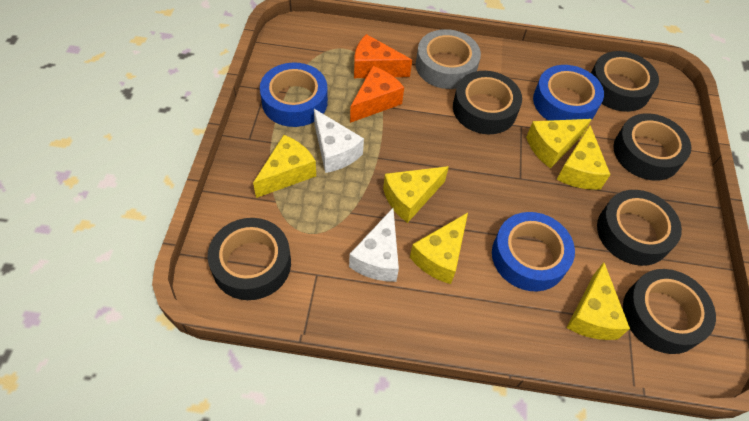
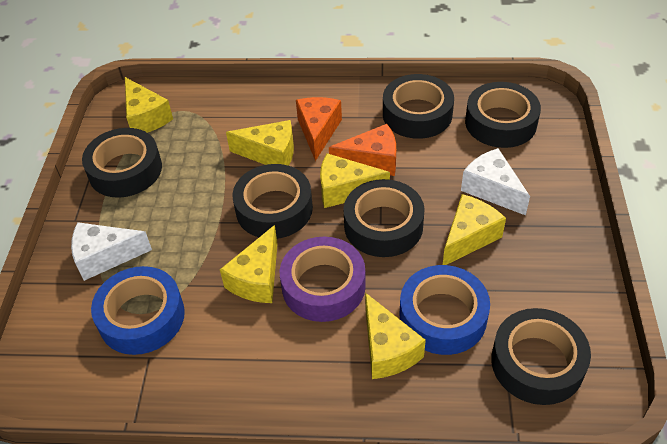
blue tape: 3 -> 2
grey tape: 1 -> 0
purple tape: 0 -> 1

